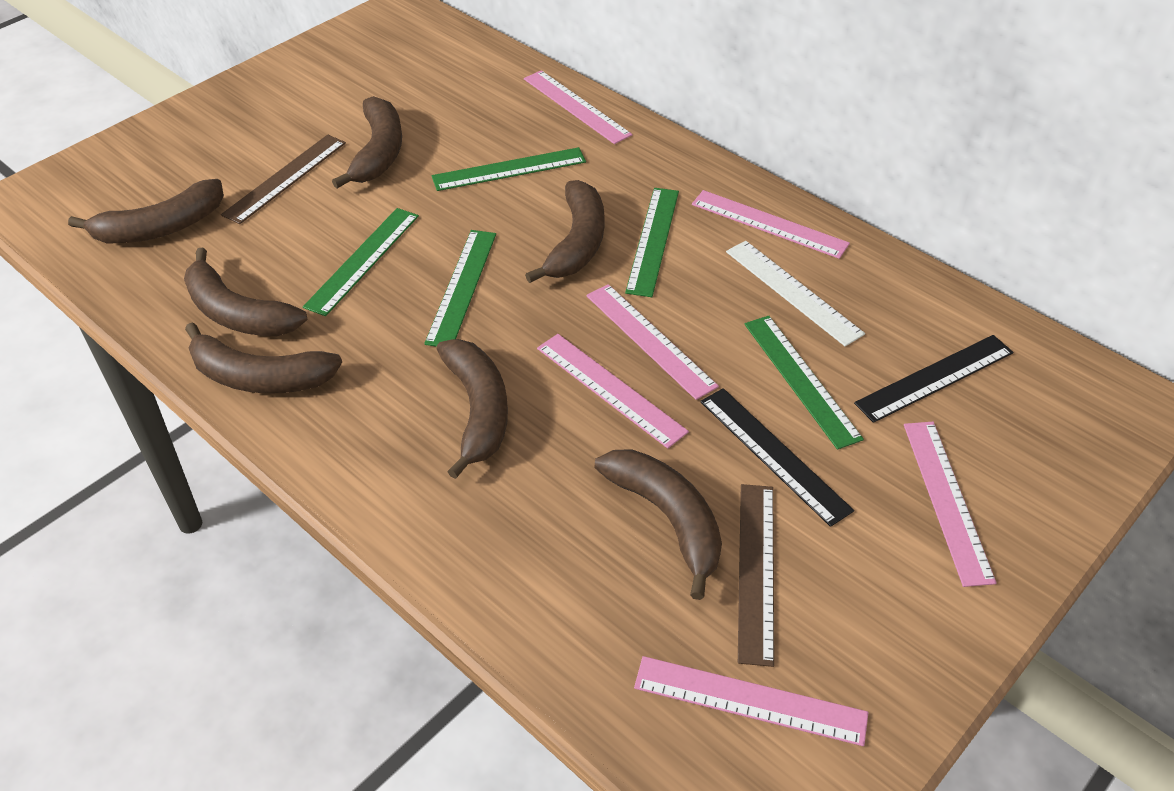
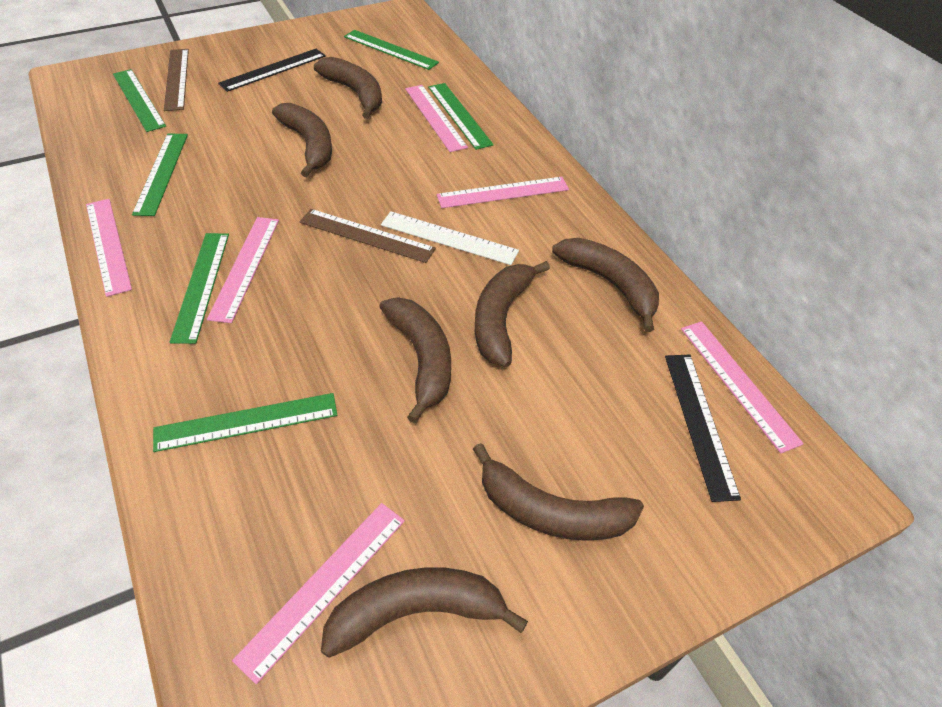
green ruler: 5 -> 6

